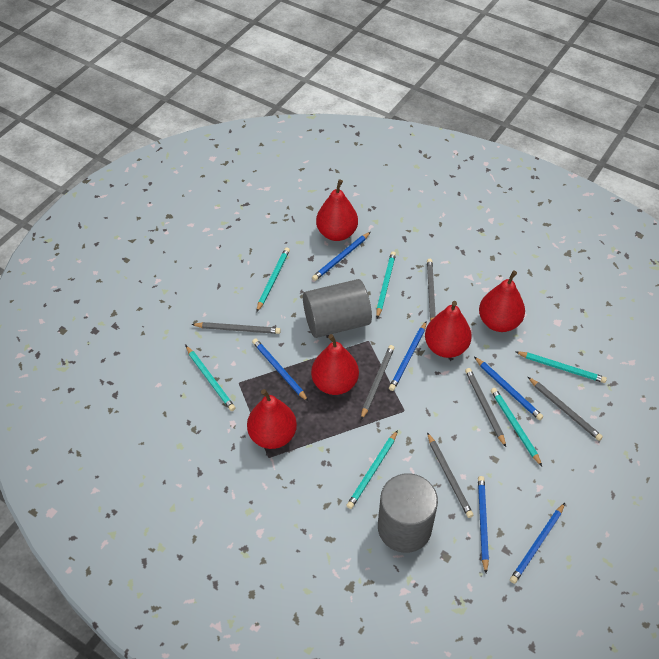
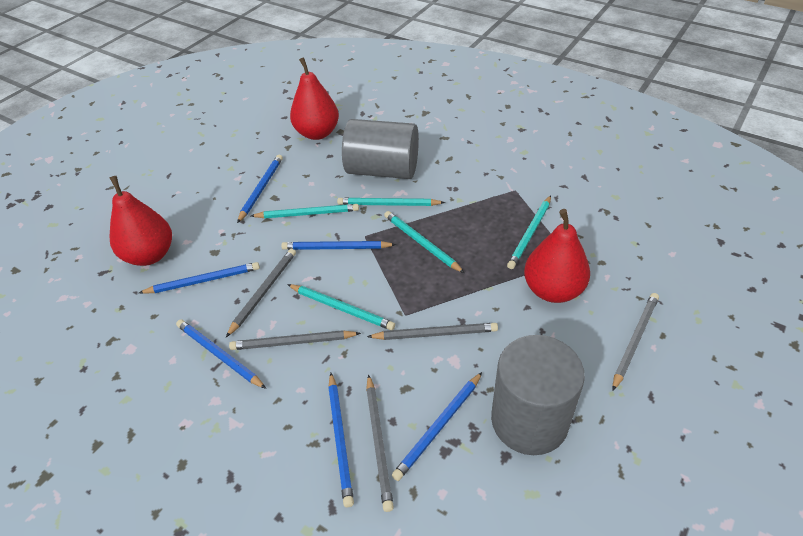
grey pencil: 6 -> 5
red pear: 5 -> 3
turquoise pencil: 6 -> 5

